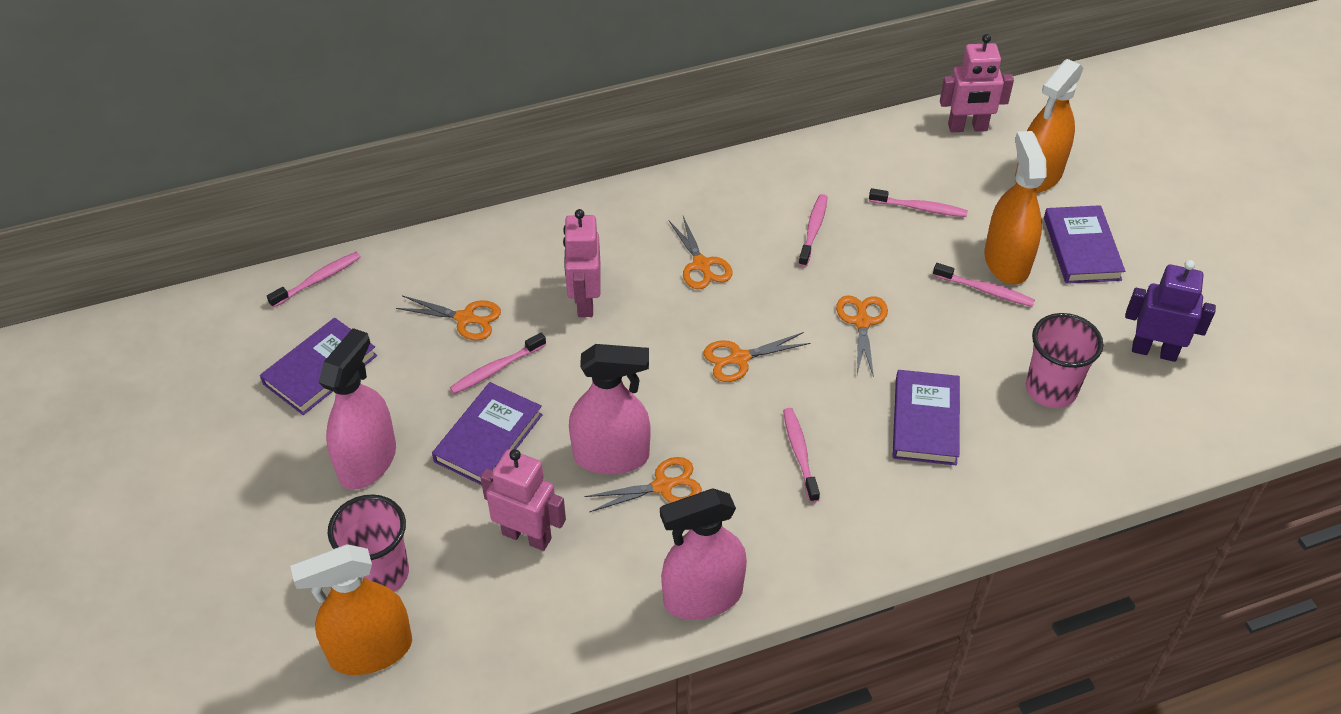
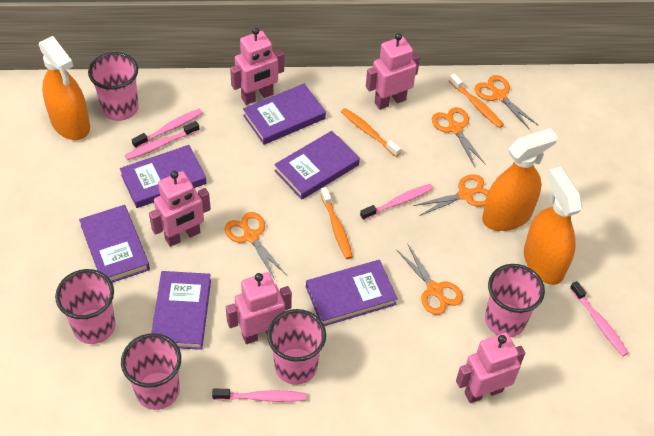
orange toothbrush: 0 -> 3
pink cup: 2 -> 5
pink robot: 3 -> 5
pink spray bottle: 3 -> 0
pink toothbrush: 6 -> 5
purple book: 4 -> 6
purple robot: 1 -> 0

